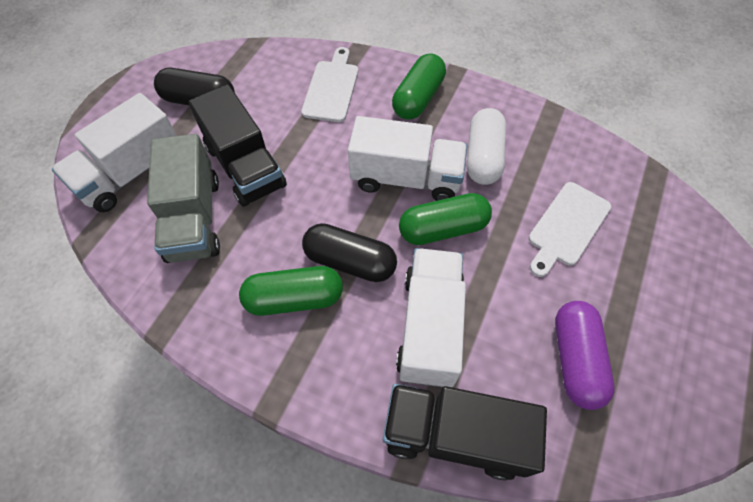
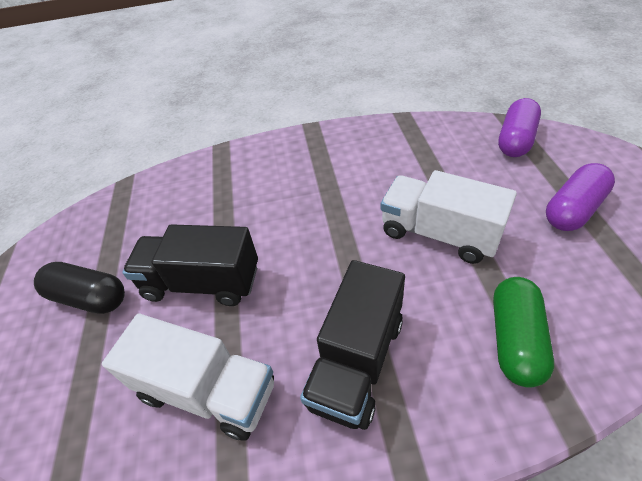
black capsule: 2 -> 1
green capsule: 3 -> 1
grey truck: 1 -> 0
purple capsule: 1 -> 2
white capsule: 1 -> 0
white cutting board: 2 -> 0
white truck: 3 -> 2

